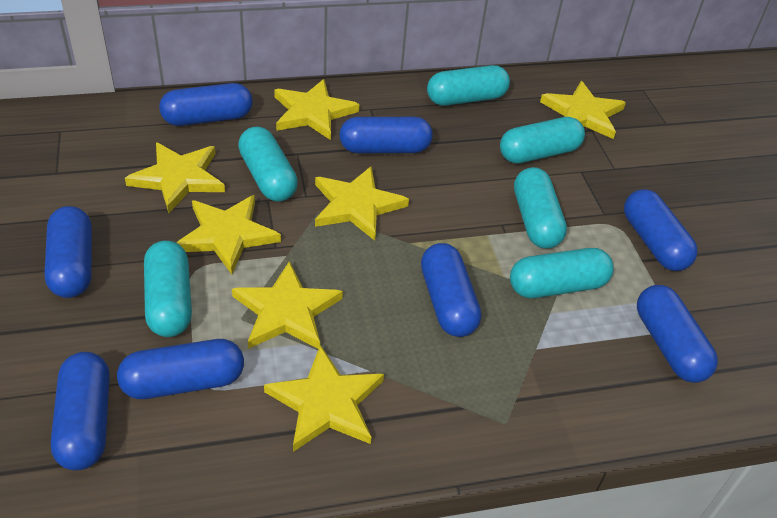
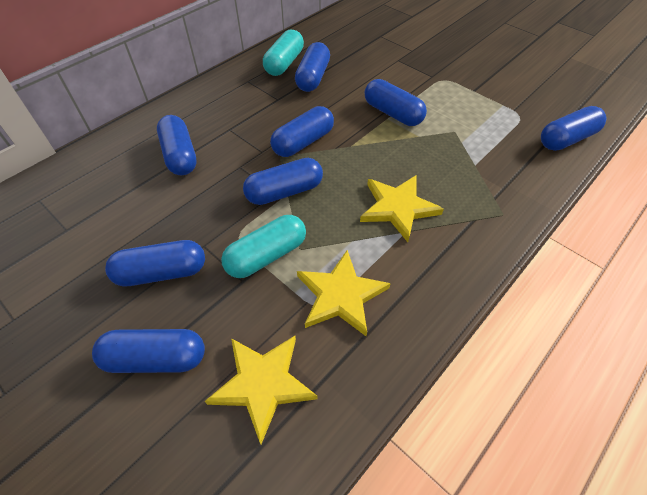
turquoise capsule: 6 -> 2
yellow star: 7 -> 3

